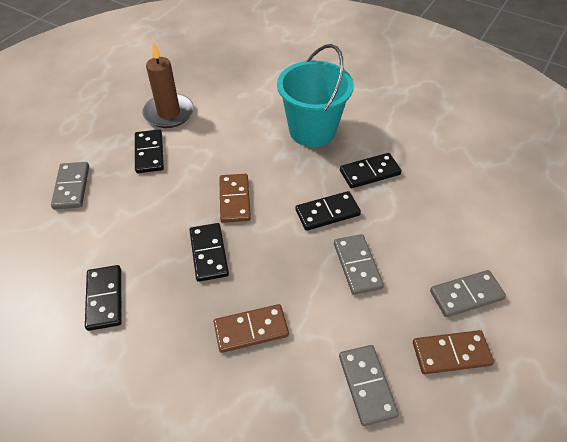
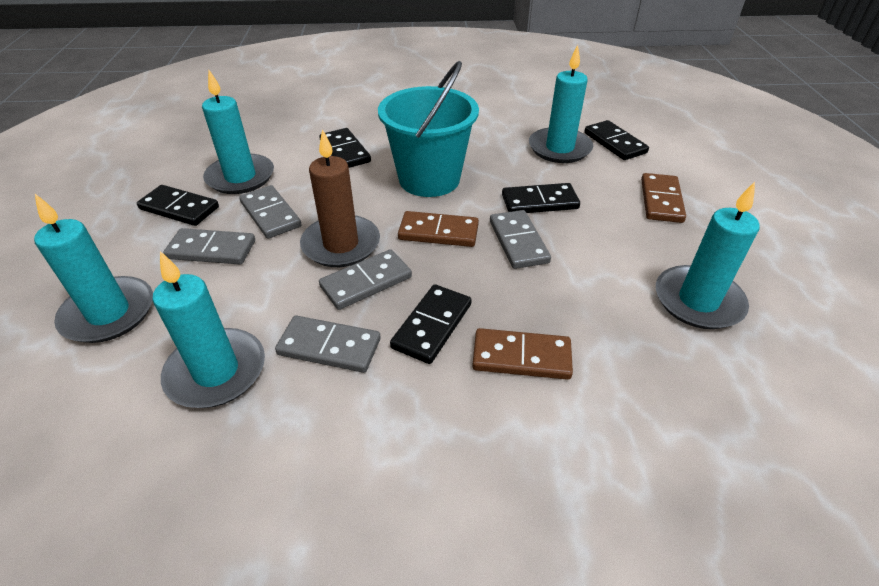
grey domino: 4 -> 5
turquoise candle: 0 -> 5

